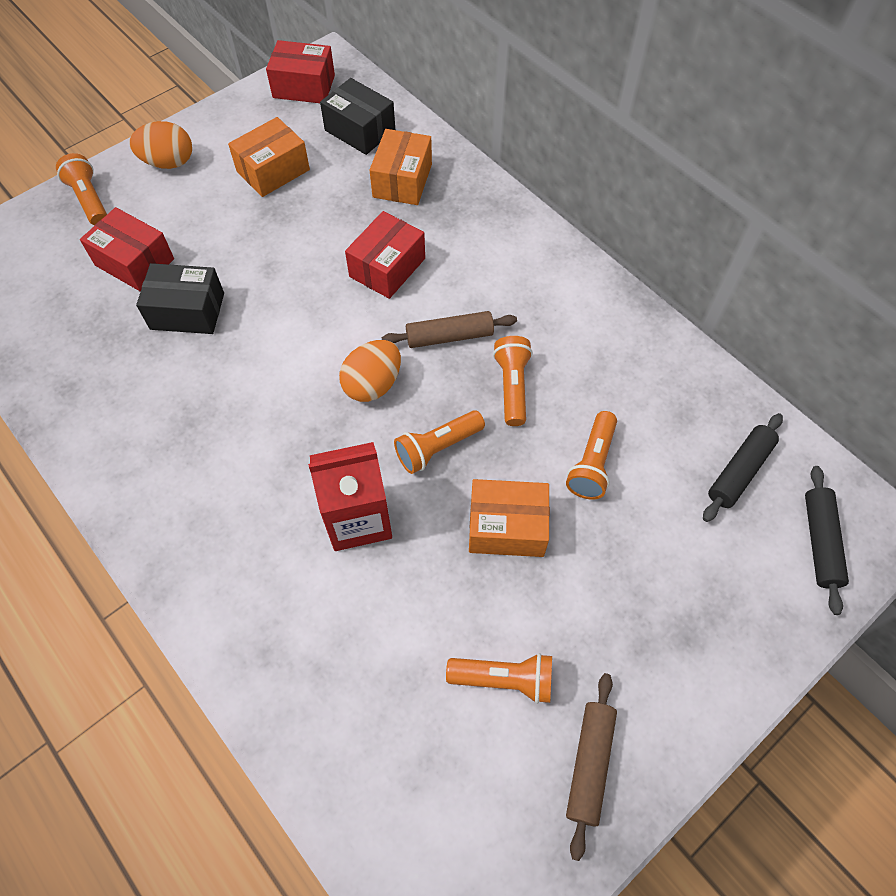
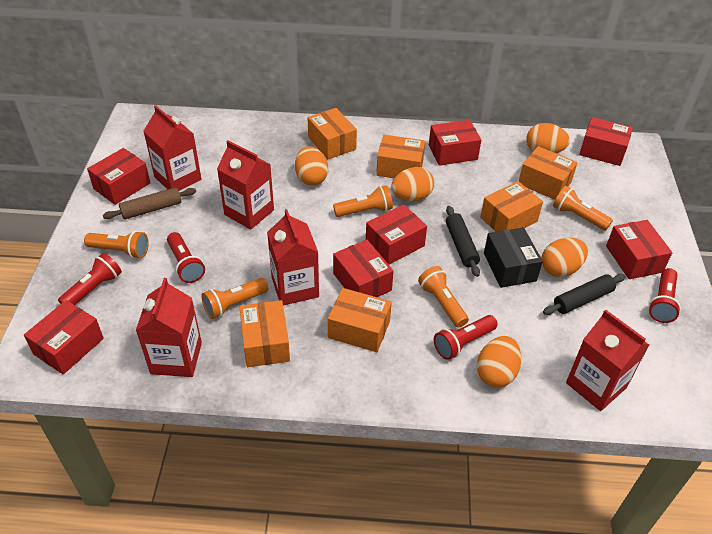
black box: 2 -> 1
brown rolling pin: 2 -> 1
orange box: 3 -> 6
orange egg: 2 -> 5
red box: 3 -> 7
red carton: 1 -> 5
red flashlight: 0 -> 4

